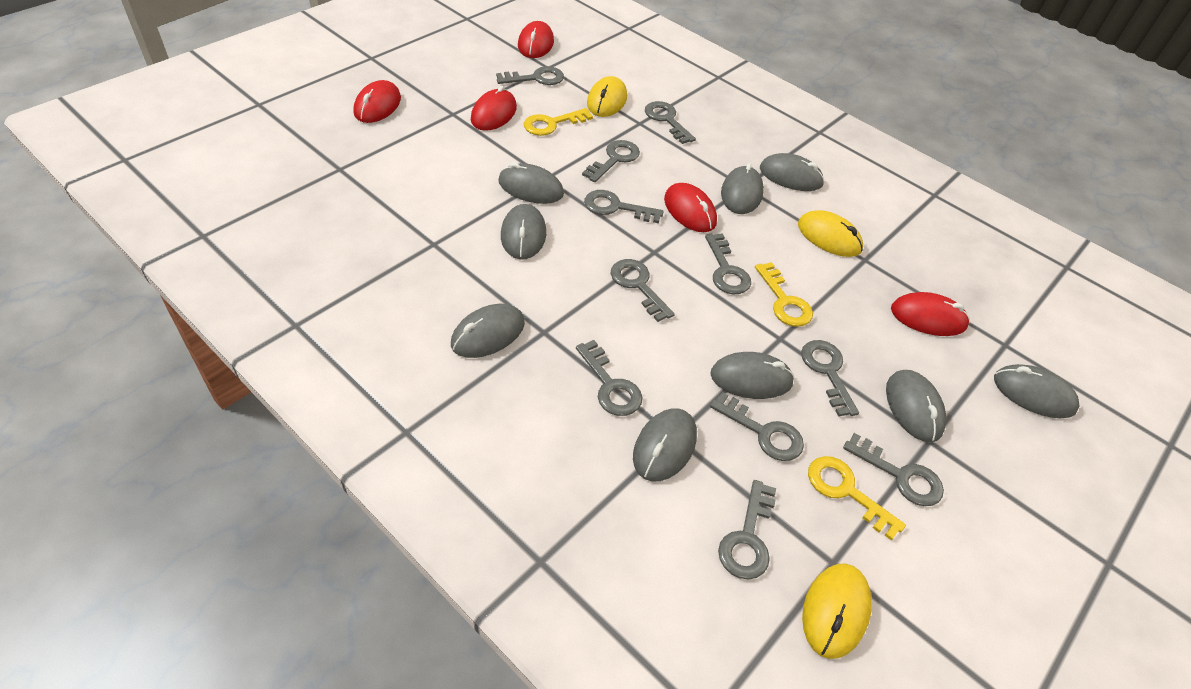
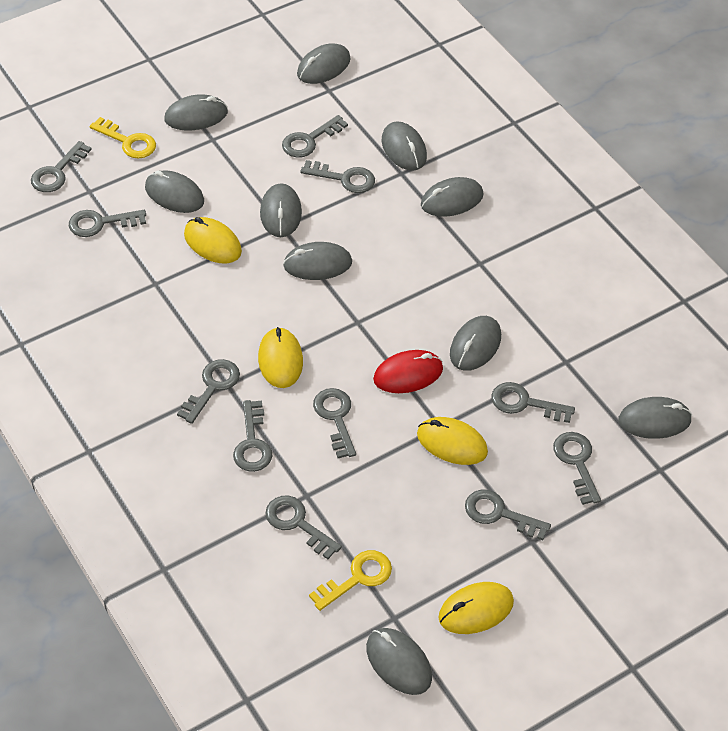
grey mouse: 9 -> 10
red mouse: 5 -> 1
yellow key: 3 -> 2
yellow mouse: 3 -> 4

